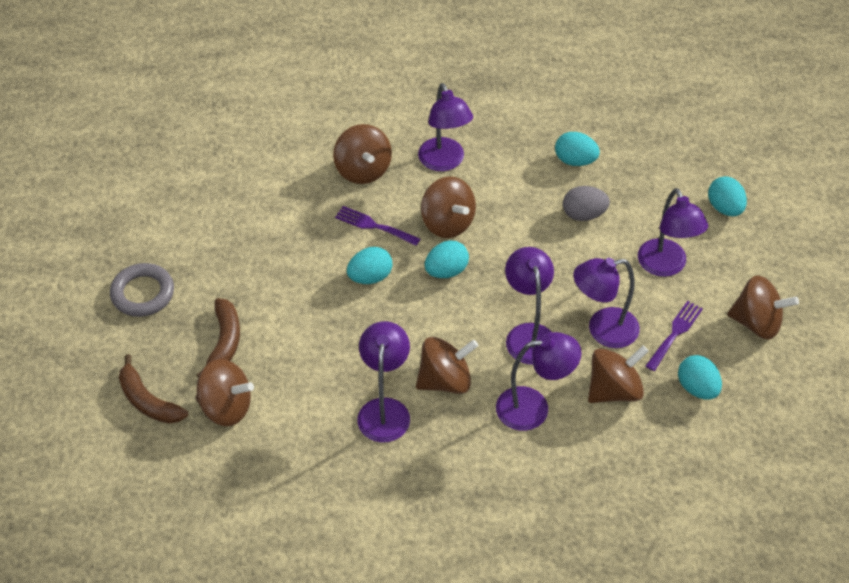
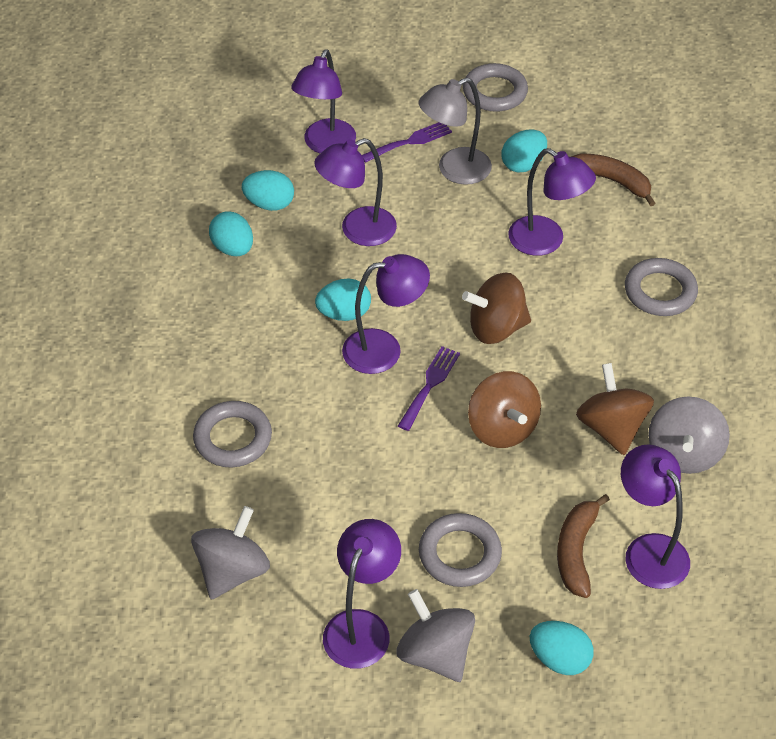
brown spinning top: 6 -> 3
grey egg: 1 -> 0
grey lamp: 0 -> 1
grey ring: 1 -> 4
grey spinning top: 0 -> 3

